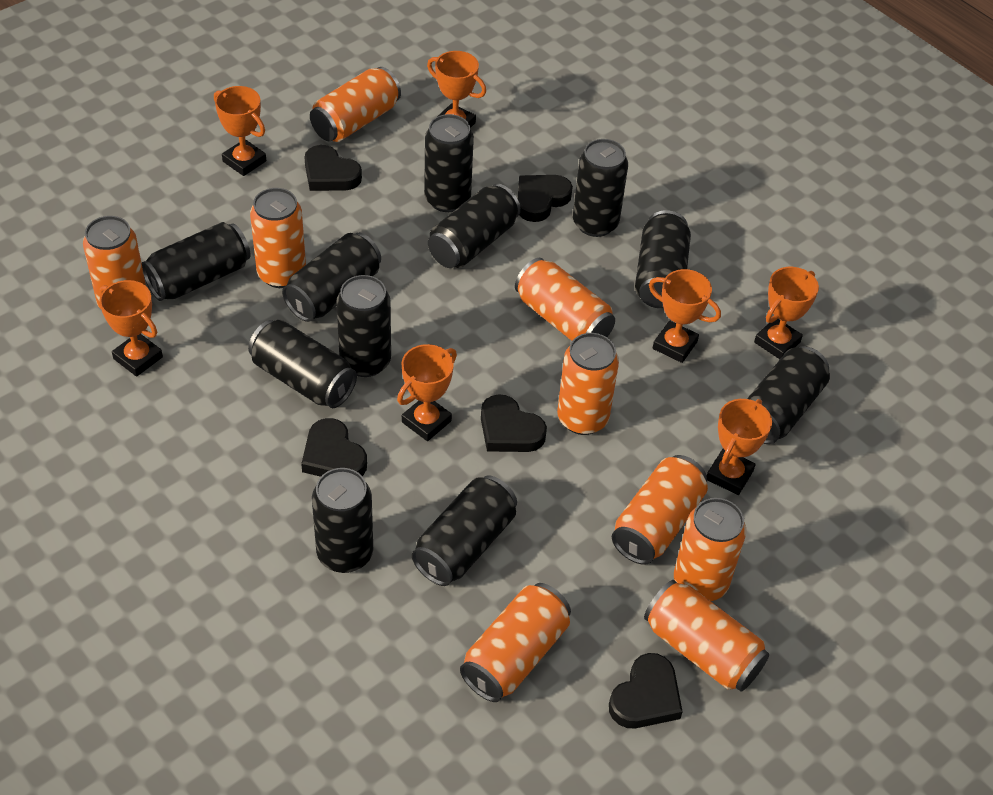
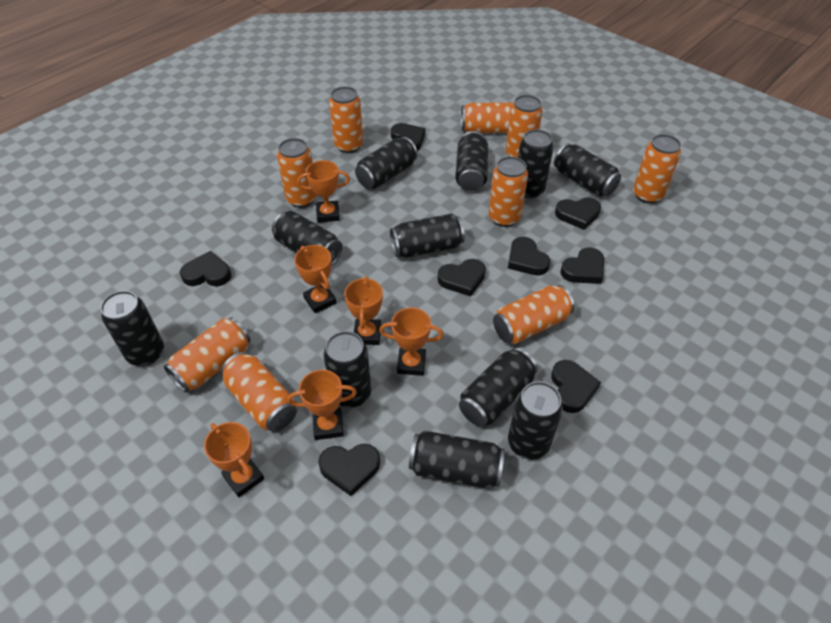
black heart: 5 -> 8
orange trophy: 7 -> 6

